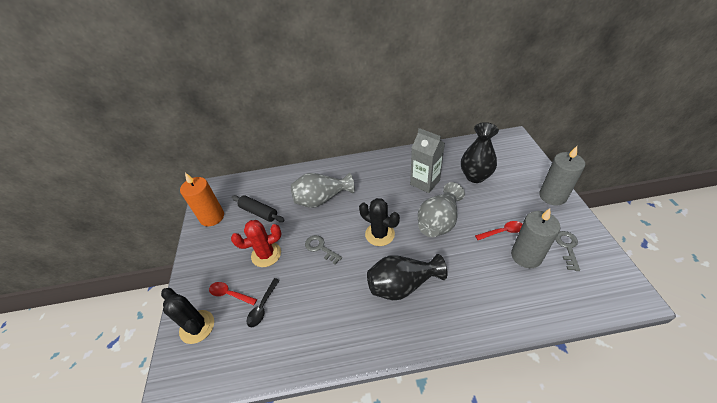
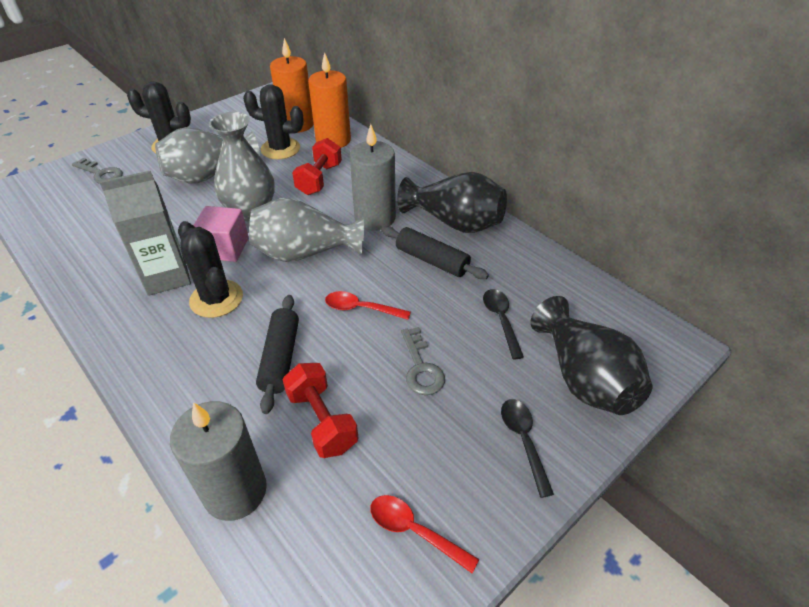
black cactus: 2 -> 3
black rolling pin: 1 -> 2
black spoon: 1 -> 2
grey vase: 2 -> 3
orange candle: 1 -> 2
pink cube: 0 -> 1
red cactus: 1 -> 0
red dumbbell: 0 -> 2

